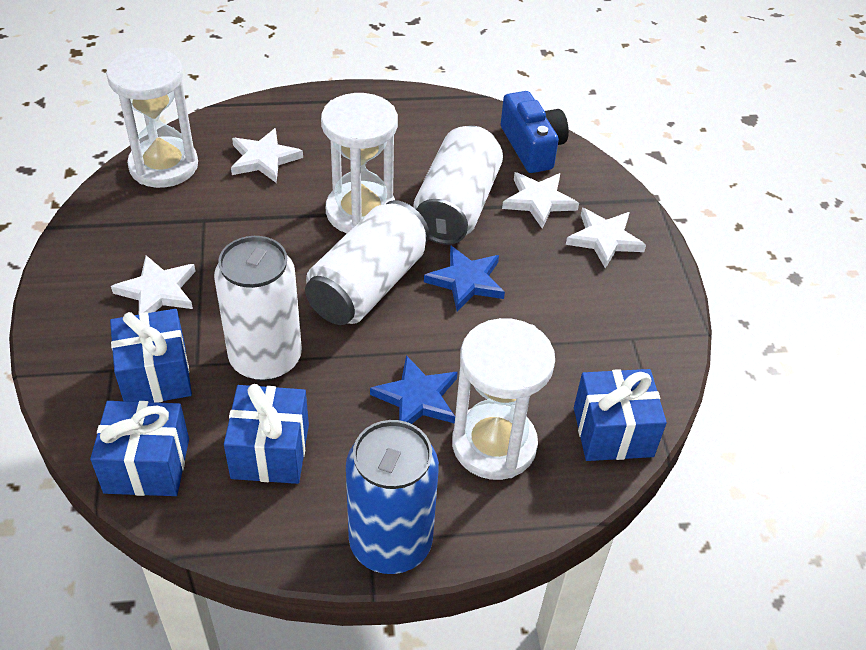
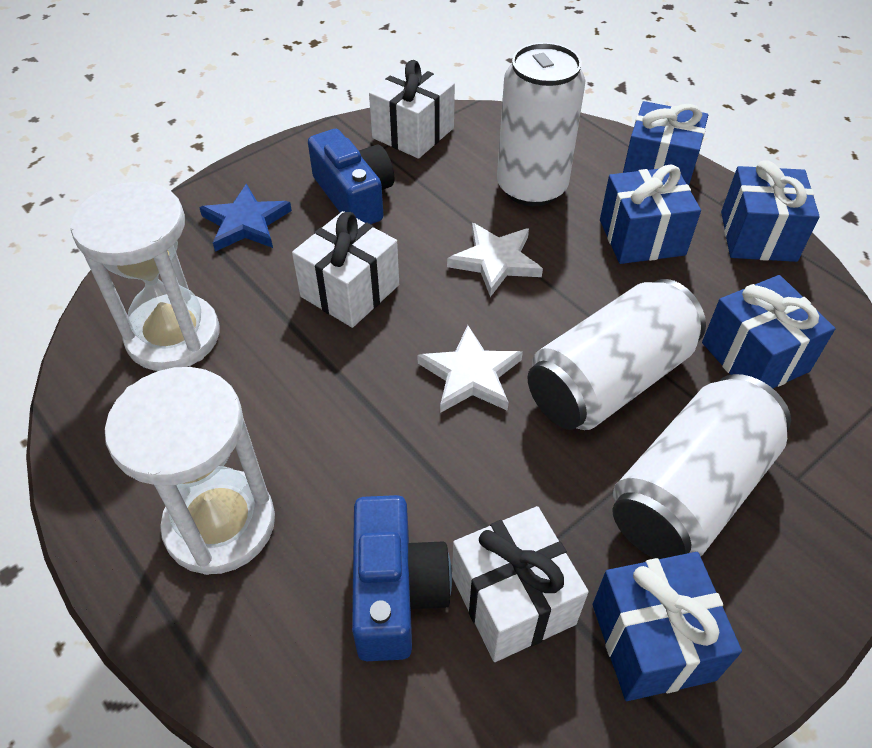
blue camera: 1 -> 2
blue can: 1 -> 0
blue gift: 4 -> 5
blue star: 2 -> 1
white gift: 0 -> 3
white hourglass: 3 -> 2
white star: 4 -> 2

